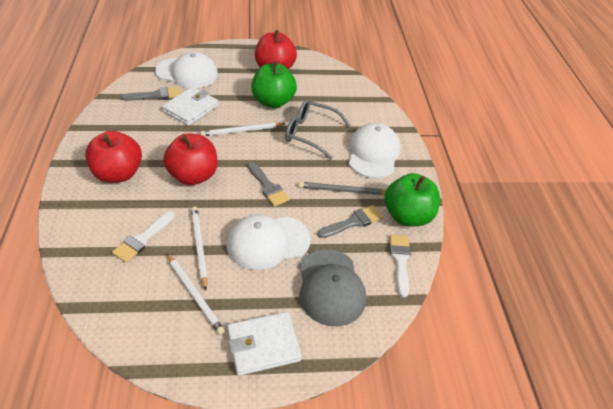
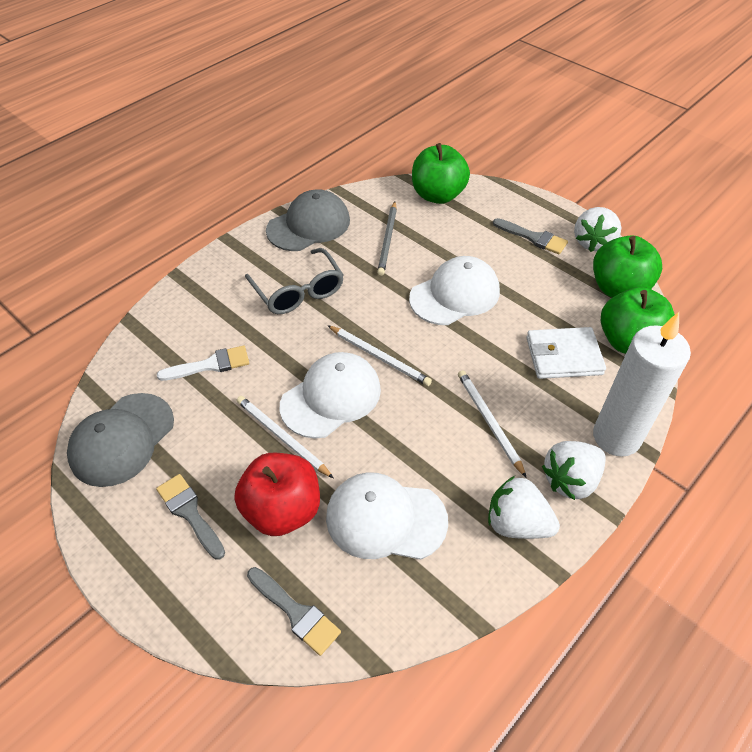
green apple: 2 -> 3
grey cap: 1 -> 2
red apple: 3 -> 1
white brush: 2 -> 1
white candle: 0 -> 1
white strawberry: 0 -> 3
white wallet: 2 -> 1

